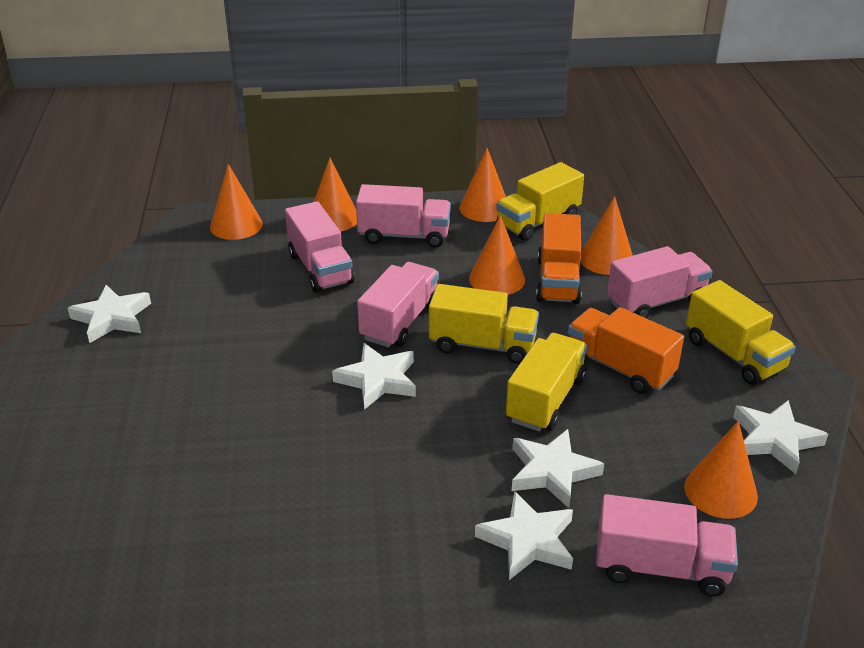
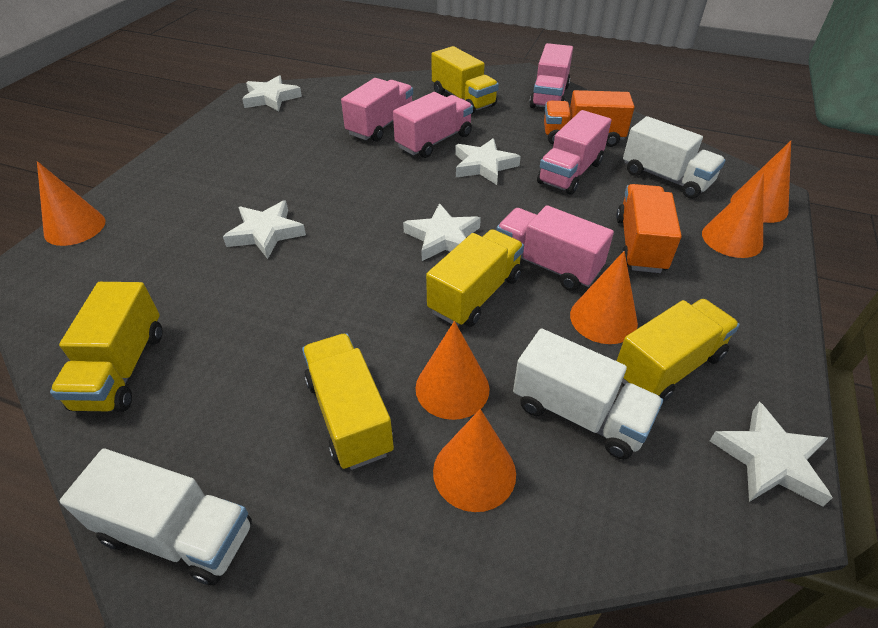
white truck: 0 -> 3
yellow truck: 4 -> 5

